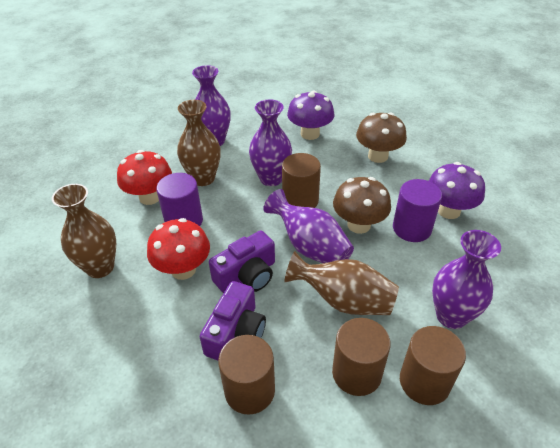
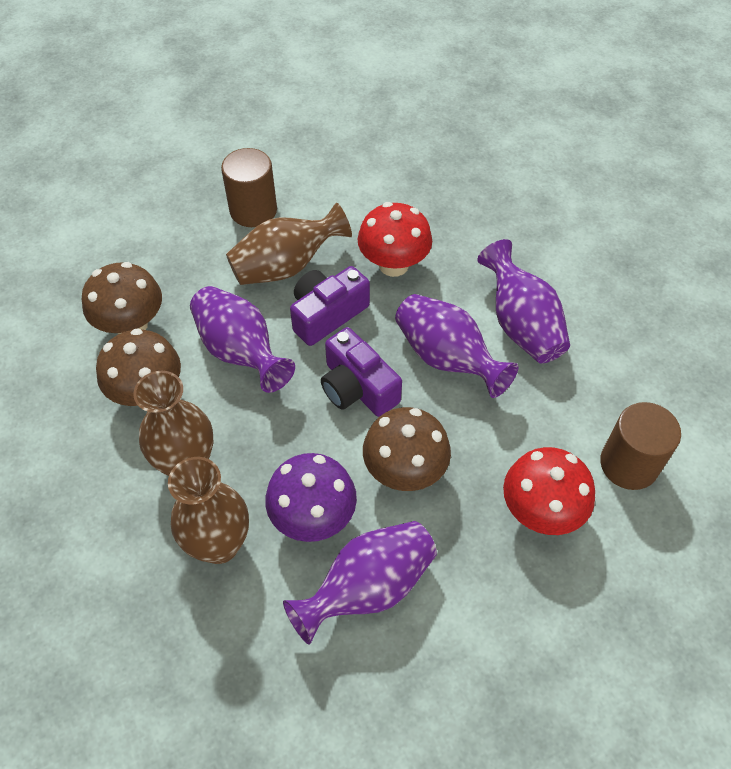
brown cylinder: 4 -> 2
brown mushroom: 2 -> 3
purple cylinder: 2 -> 0
purple mushroom: 2 -> 1

